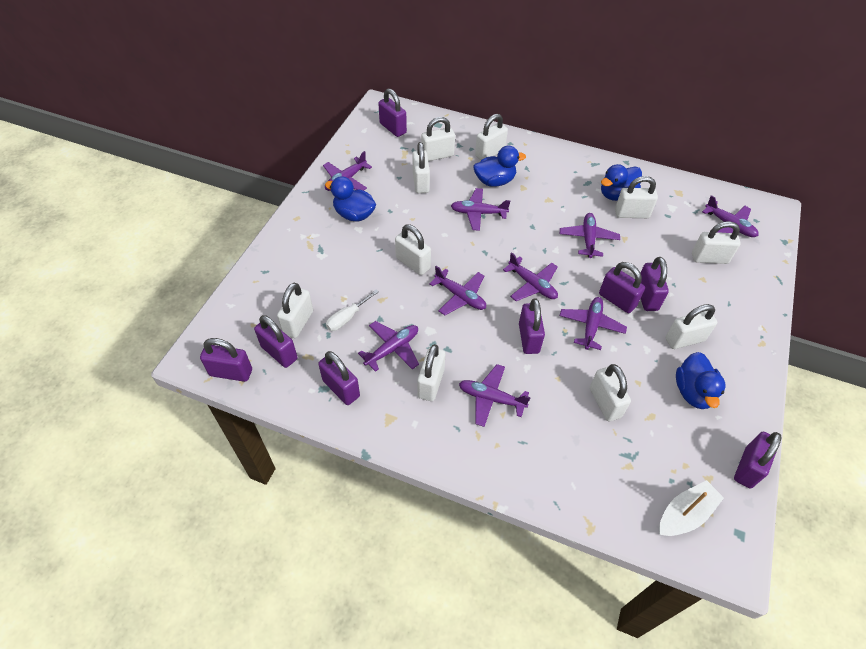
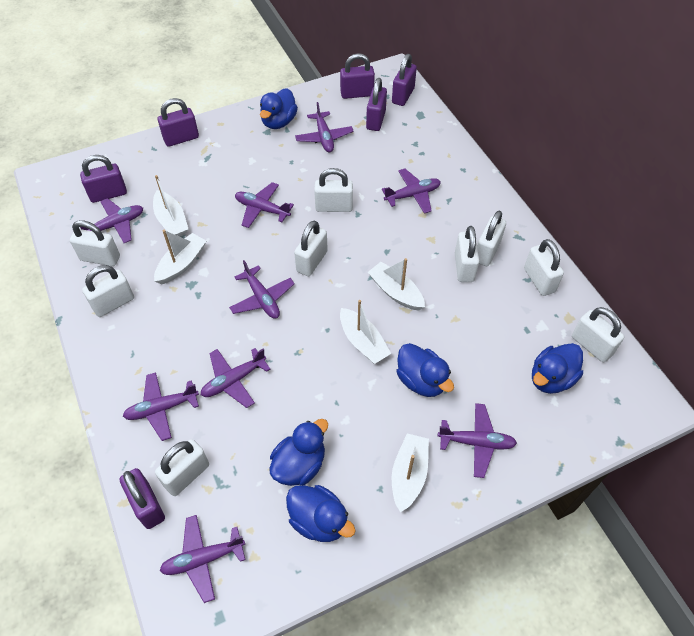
blue duck: 4 -> 5
purple padlock: 8 -> 6
white boat: 1 -> 5
white padlock: 10 -> 9
white screwdriver: 1 -> 0

